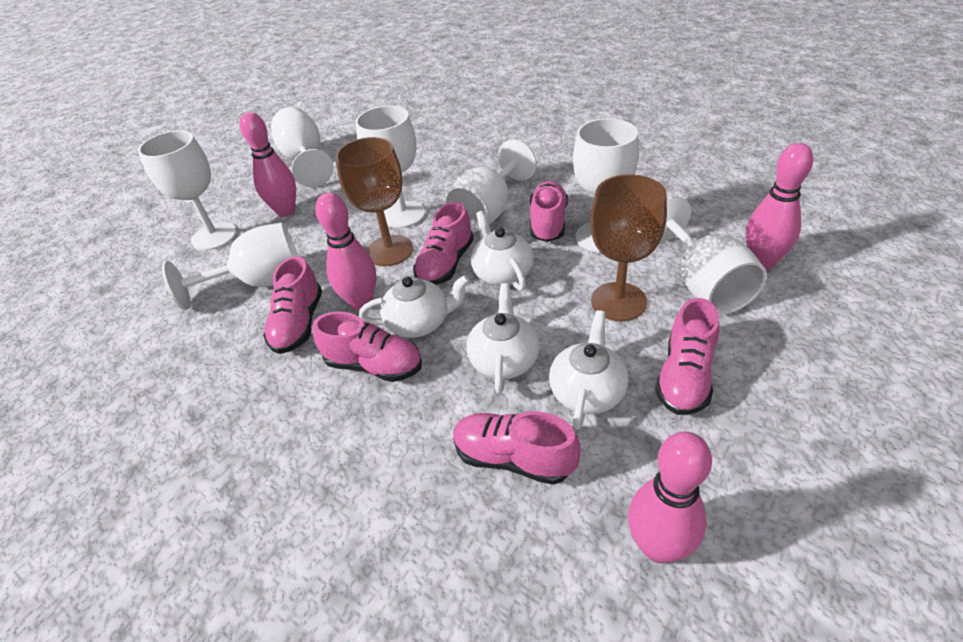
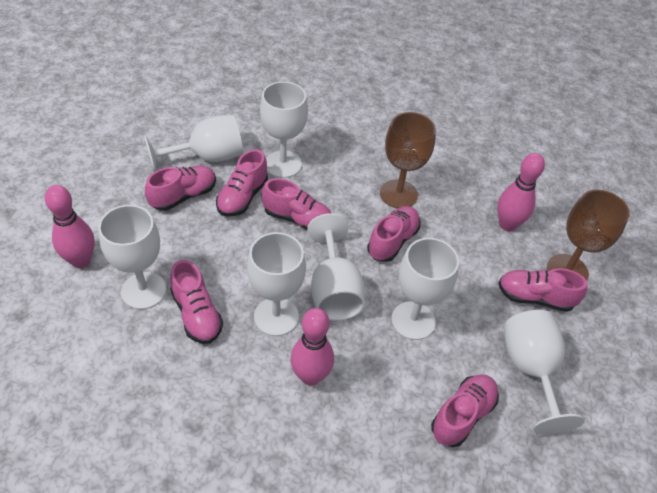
pink bowling pin: 4 -> 3
pink shoe: 6 -> 7
white teapot: 4 -> 0

